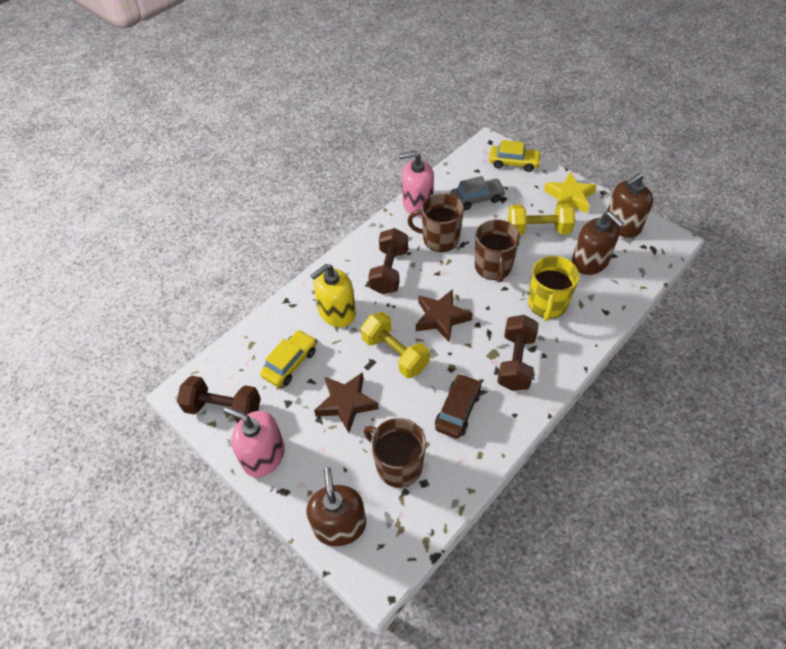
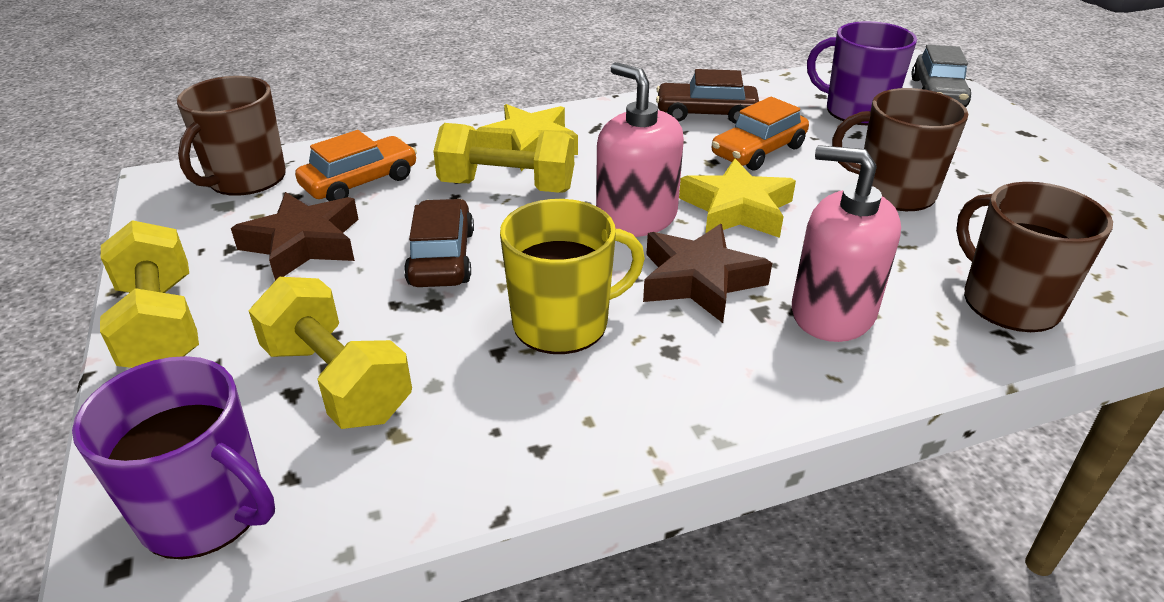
brown car: 1 -> 2
brown dumbbell: 3 -> 0
brown soap dispenser: 3 -> 0
orange car: 0 -> 2
purple mug: 0 -> 2
yellow car: 2 -> 0
yellow dumbbell: 2 -> 3
yellow soap dispenser: 1 -> 0
yellow star: 1 -> 2

